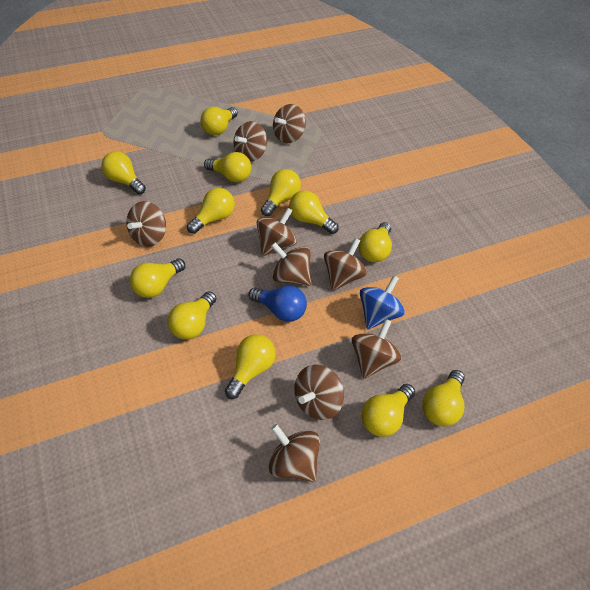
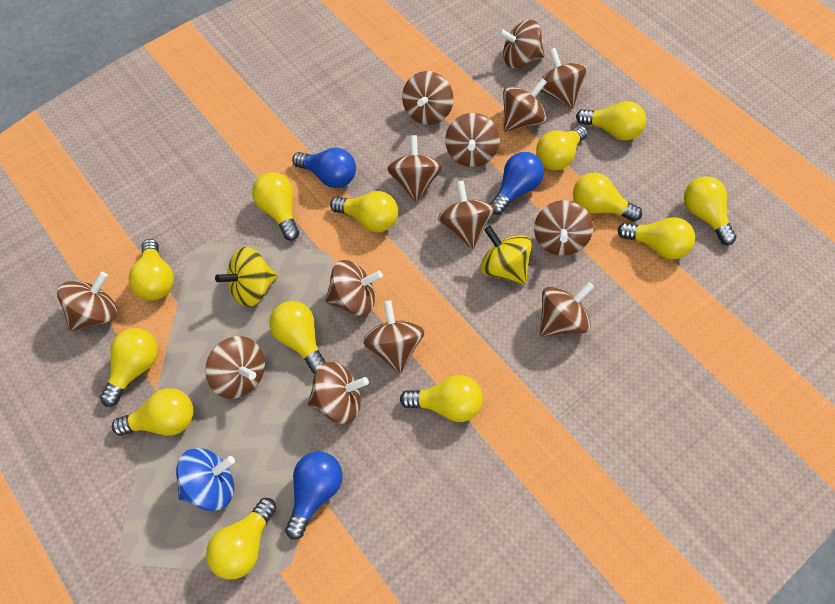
blue light bulb: 1 -> 3
brown spinning top: 9 -> 14
yellow light bulb: 12 -> 13
yellow spinning top: 0 -> 2

